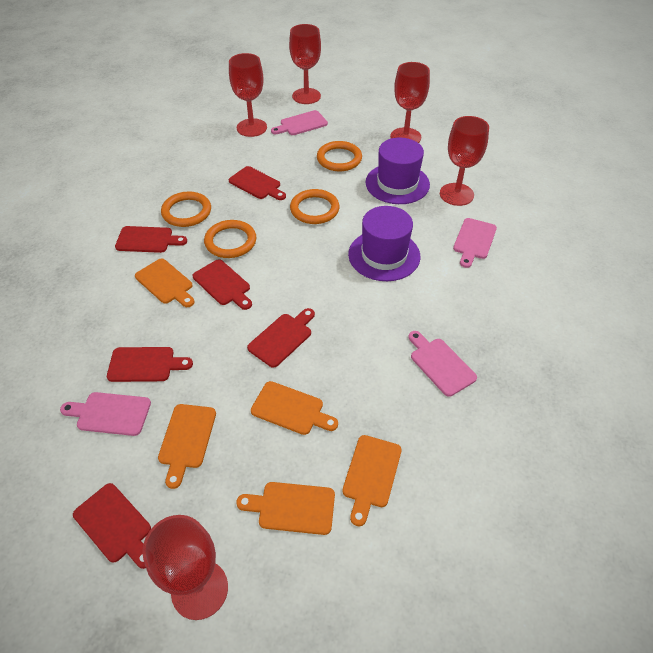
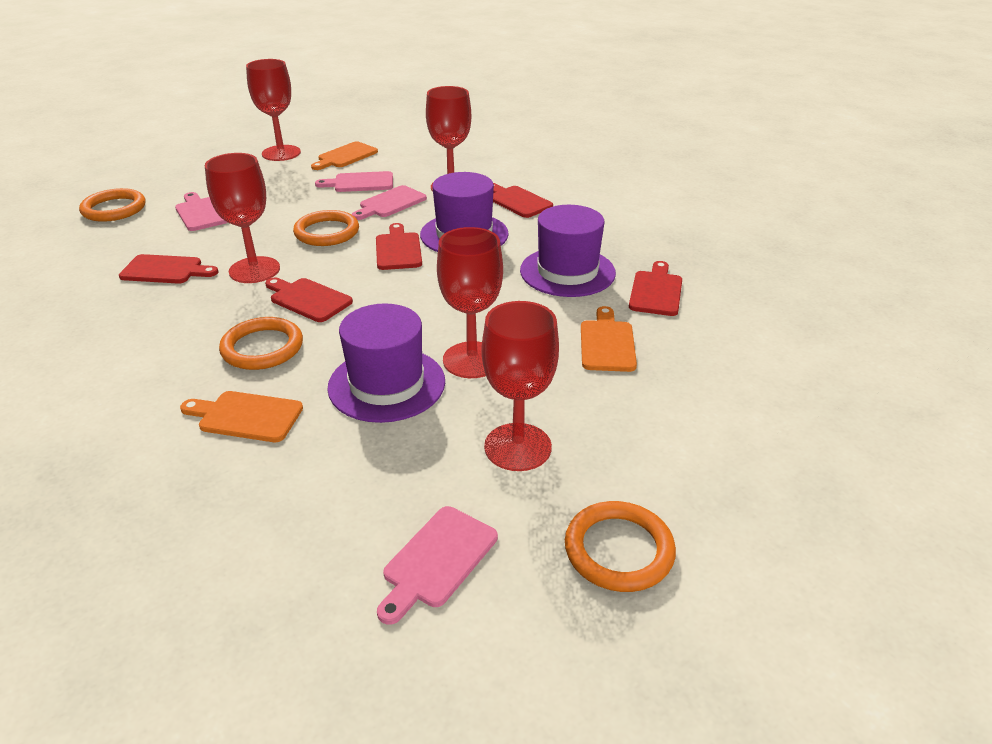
orange cutting board: 5 -> 3
purple hat: 2 -> 3
red cutting board: 6 -> 5

